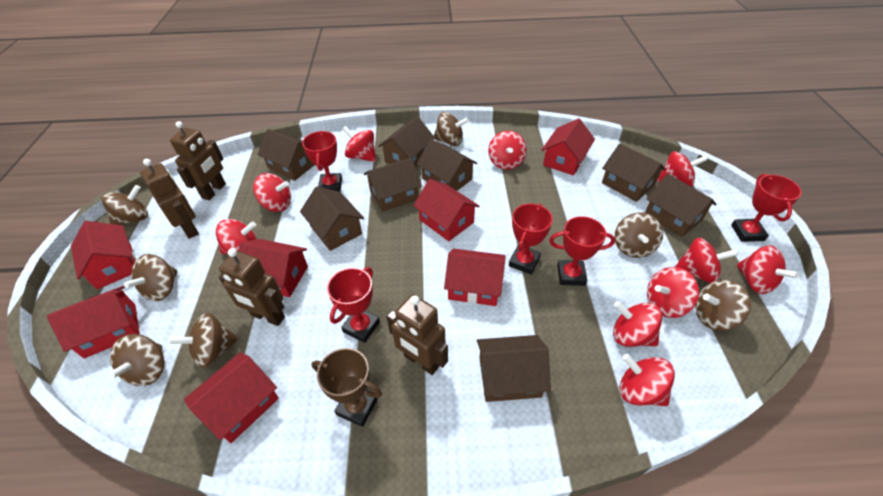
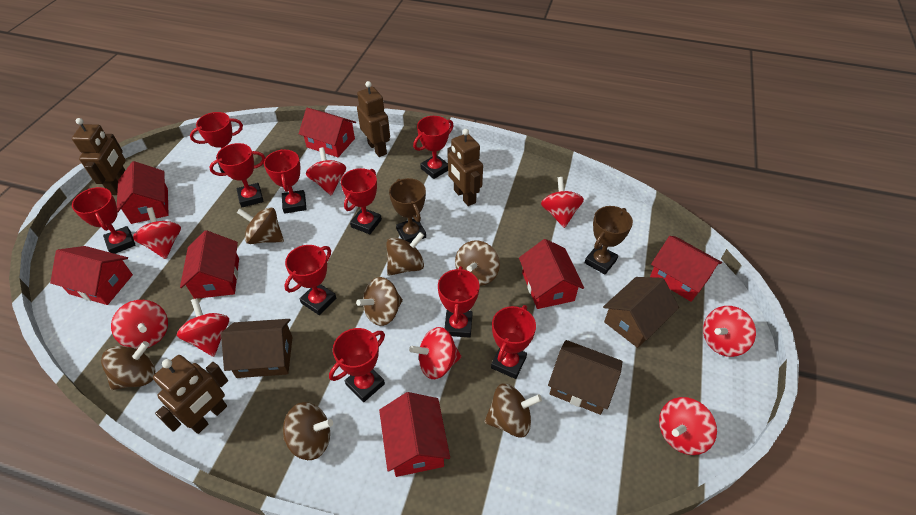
brown house: 8 -> 3
brown trophy: 1 -> 2
red spinning top: 10 -> 8
red trophy: 5 -> 10

